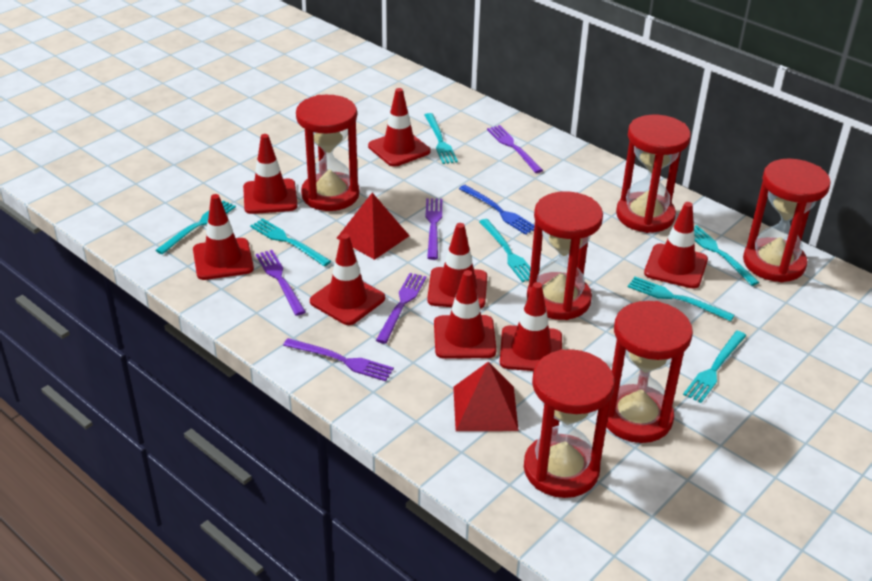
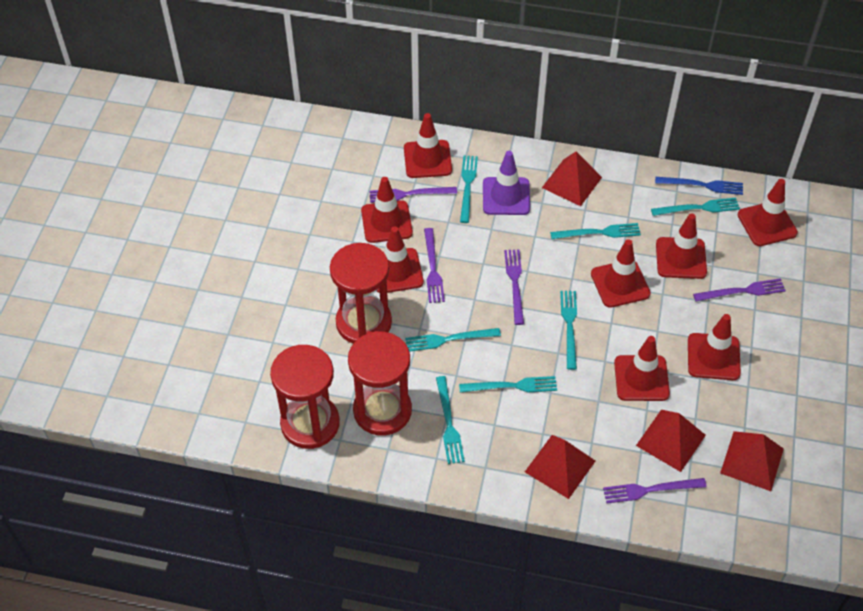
purple traffic cone: 0 -> 1
red hourglass: 6 -> 3
red pyramid: 2 -> 4

